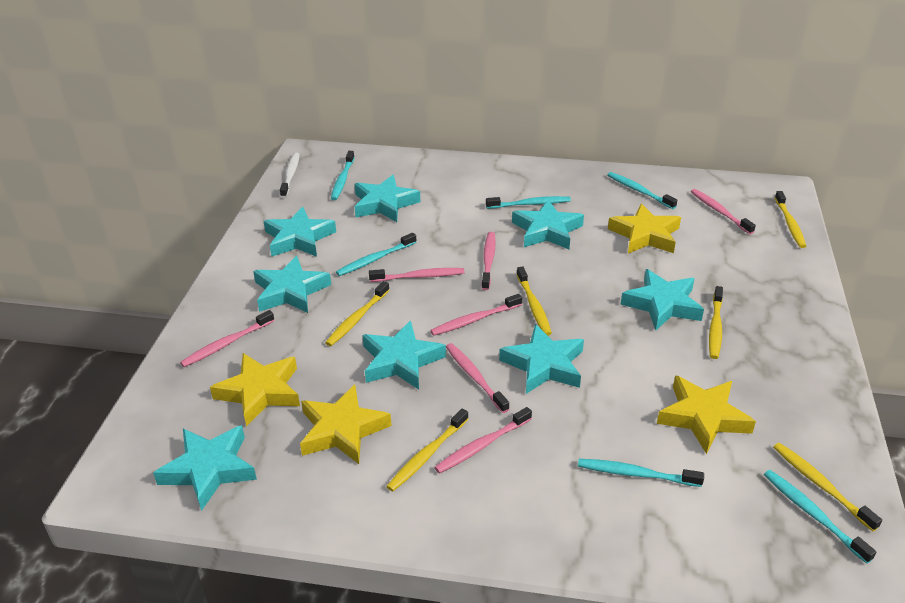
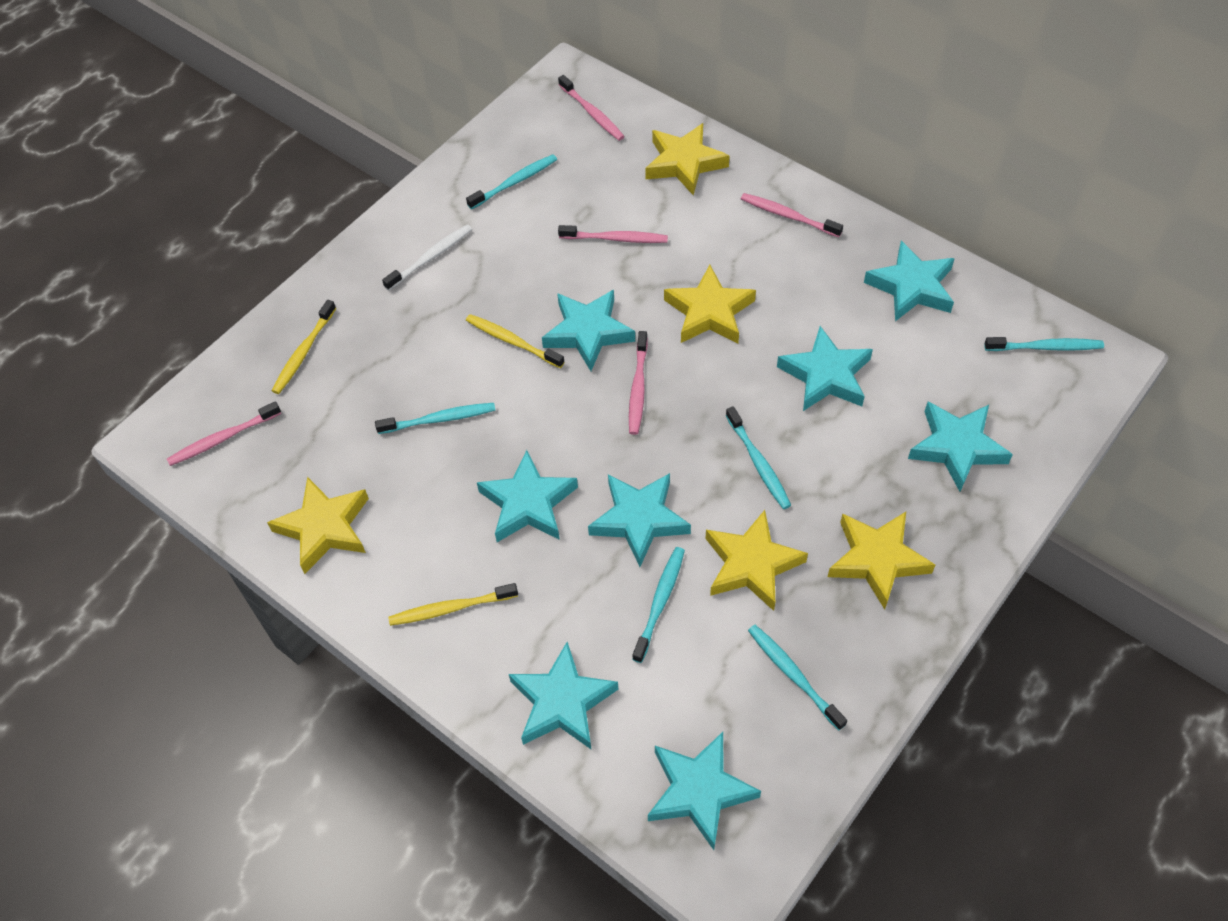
pink toothbrush: 7 -> 5
yellow star: 4 -> 5
yellow toothbrush: 6 -> 3

